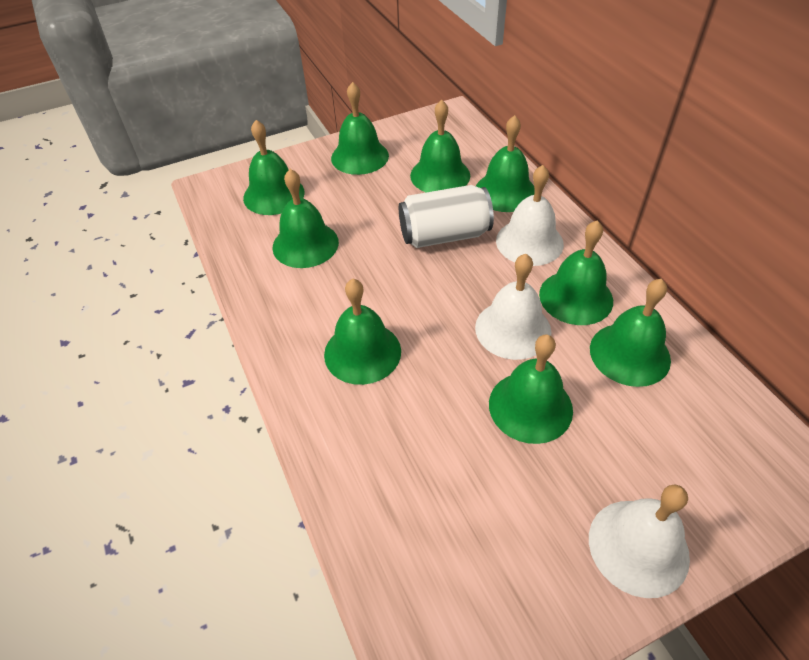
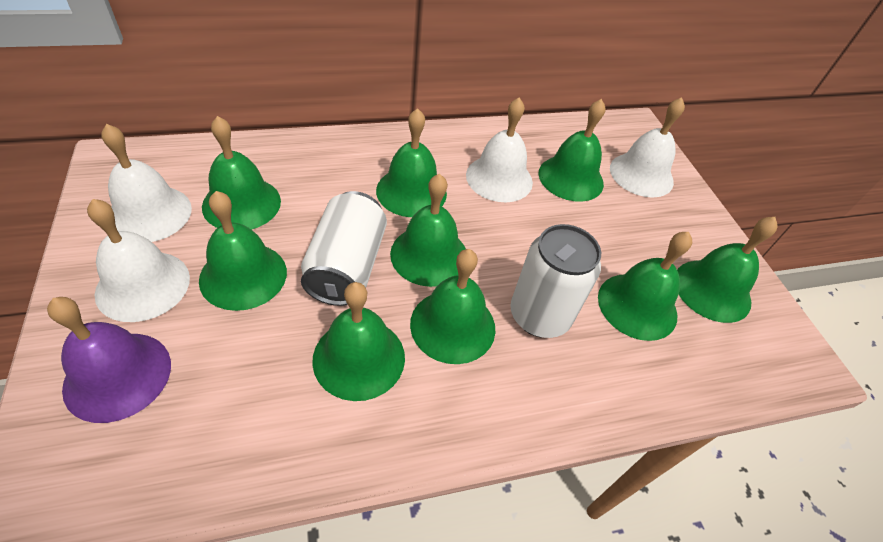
purple bell: 0 -> 1
white bell: 3 -> 4
white can: 1 -> 2

